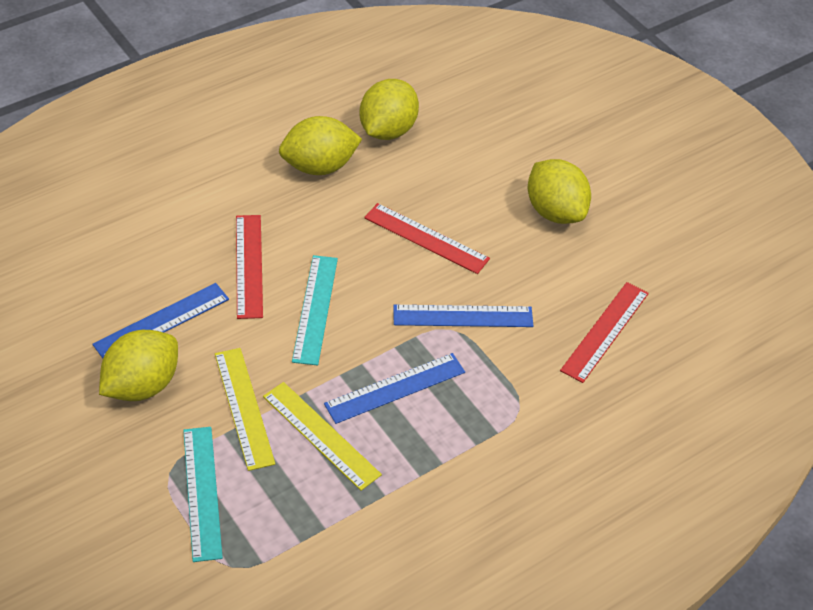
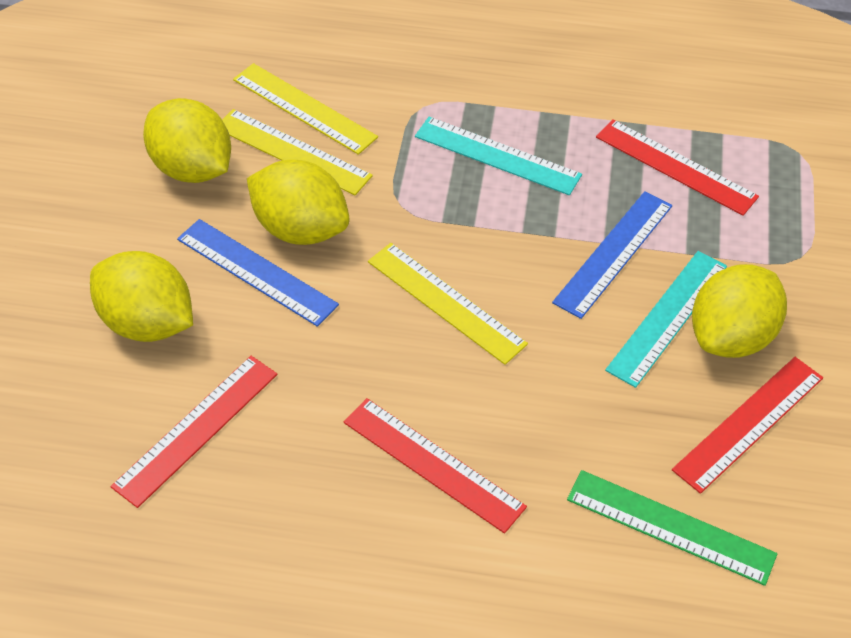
blue ruler: 3 -> 2
green ruler: 0 -> 1
red ruler: 3 -> 4
yellow ruler: 2 -> 3

